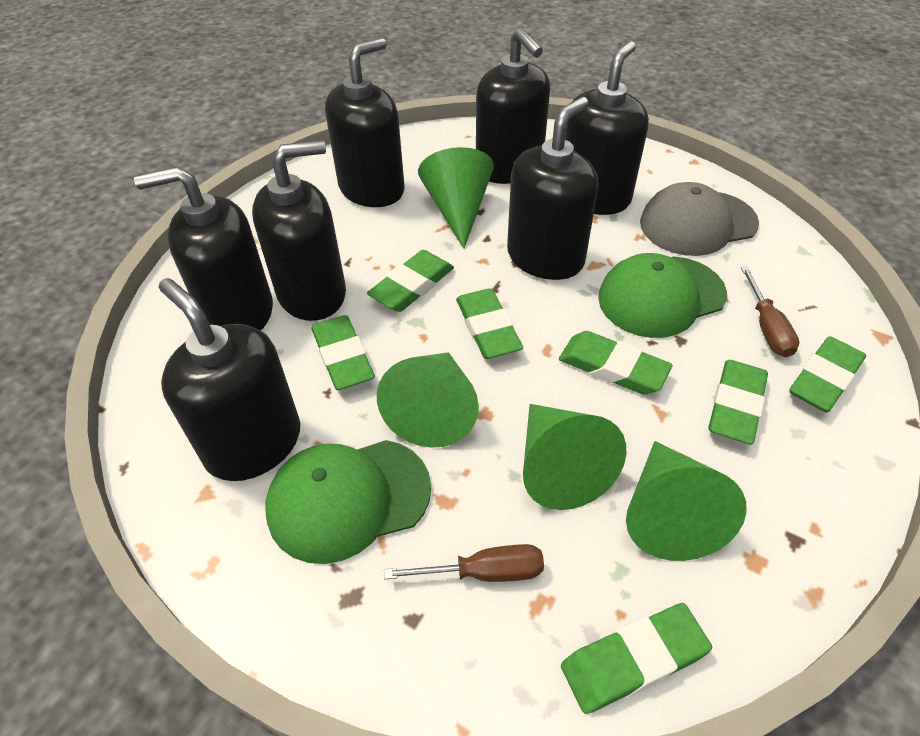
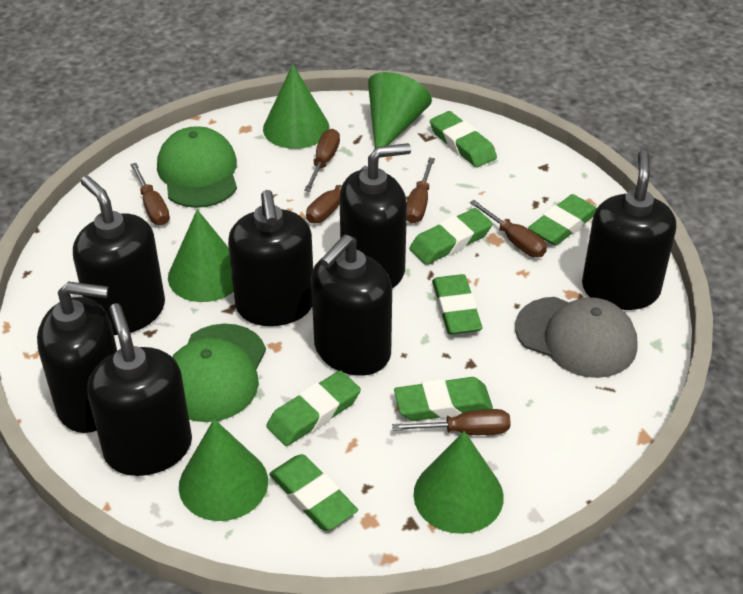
brown screwdriver: 2 -> 6
green cone: 4 -> 5

